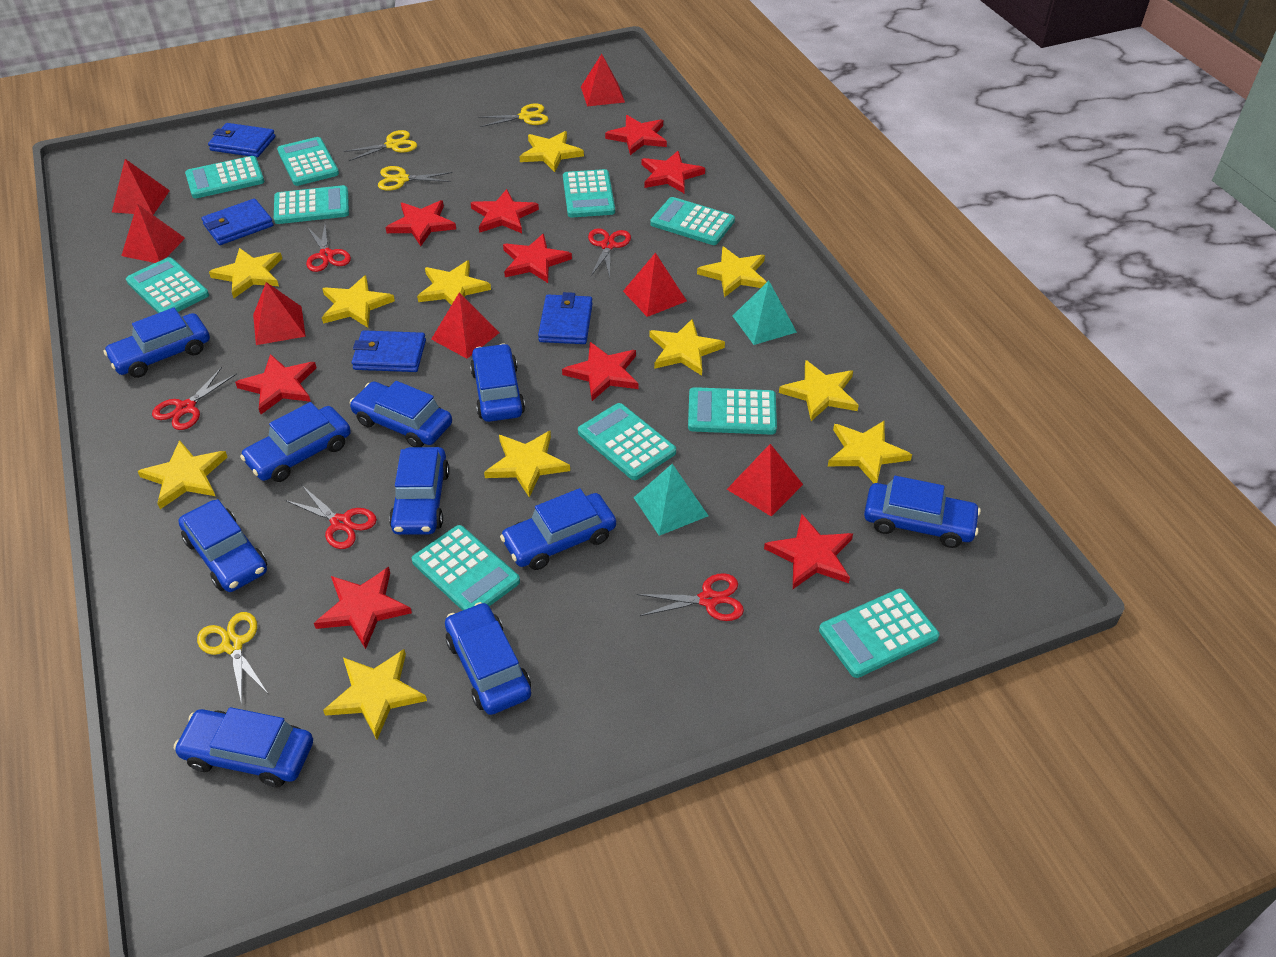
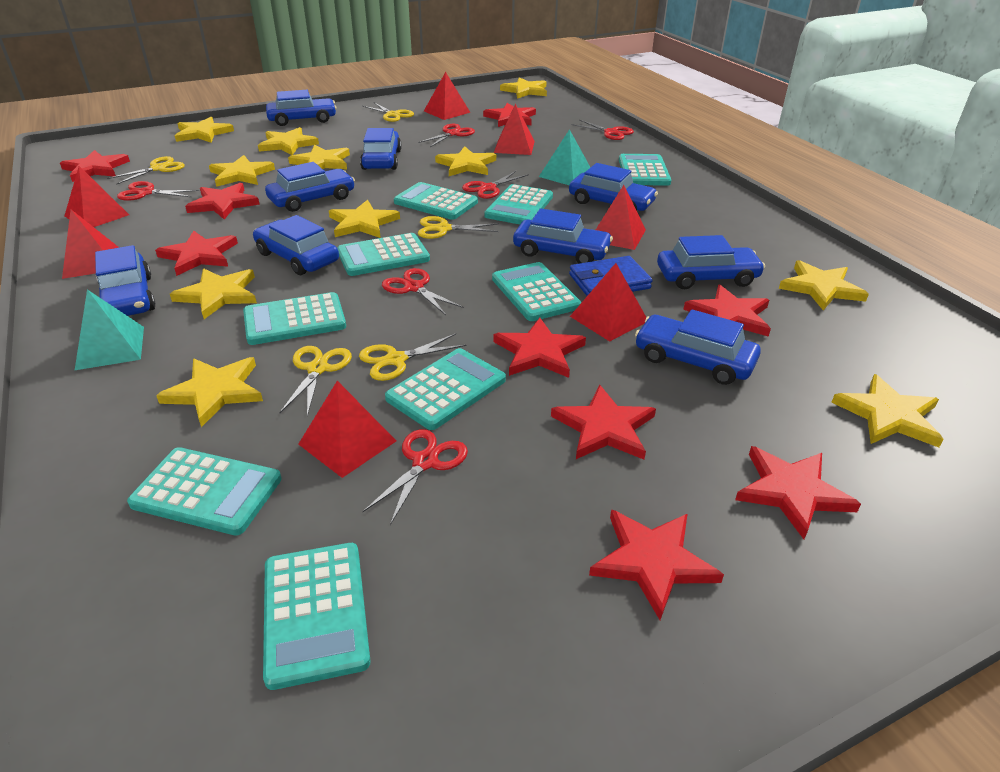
blue car: 10 -> 9
blue wallet: 4 -> 1
red scissors: 5 -> 6
turquoise calculator: 10 -> 9
yellow scissors: 4 -> 5

